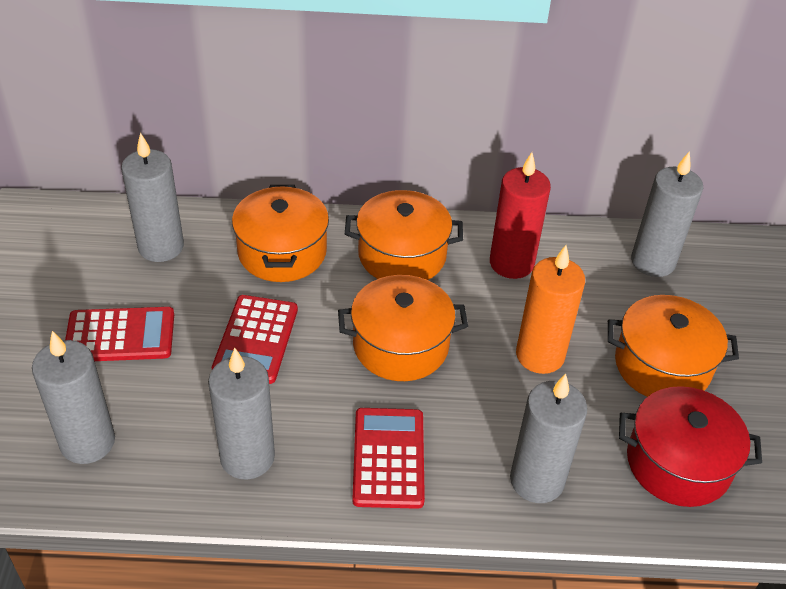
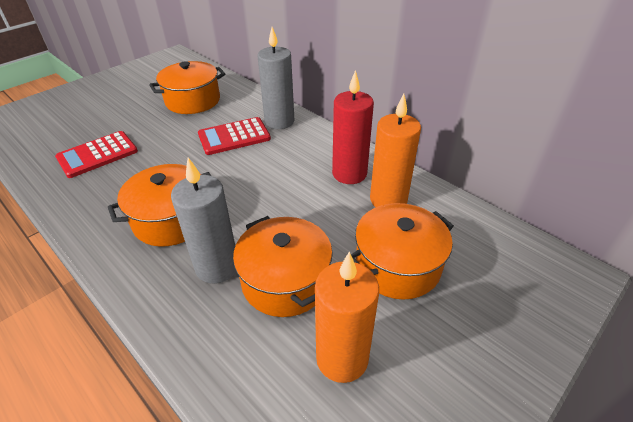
grey candle: 5 -> 2
orange candle: 1 -> 2
red calculator: 3 -> 2
red pot: 1 -> 0

